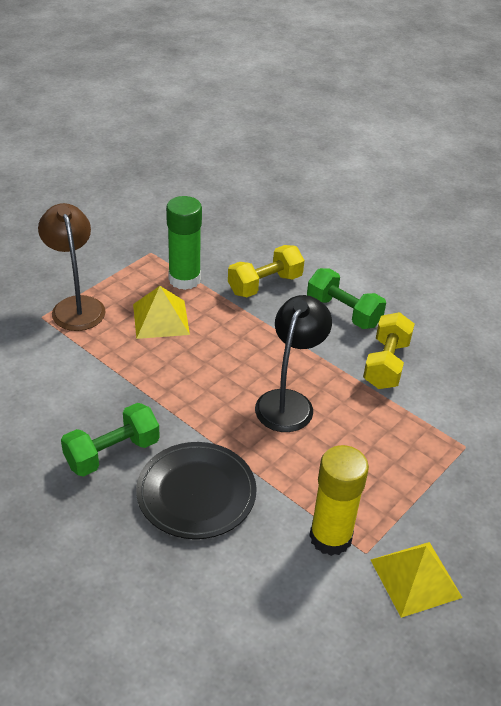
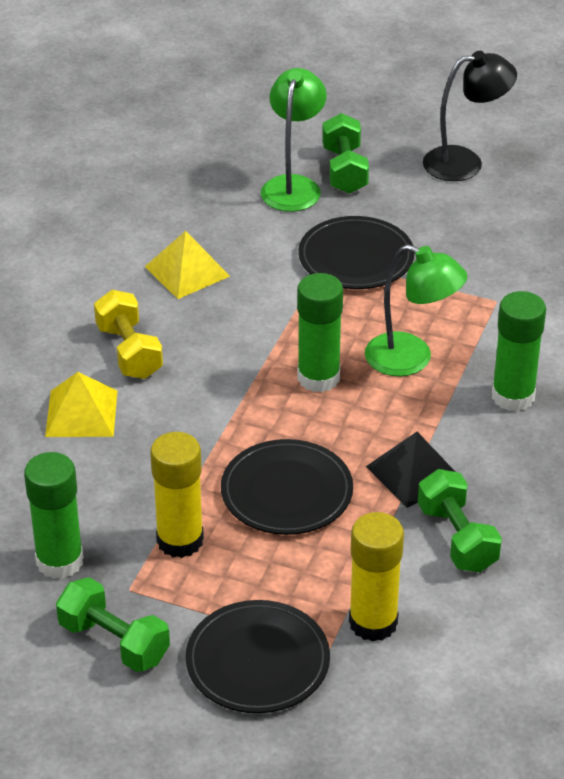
black plate: 1 -> 3
black pyramid: 0 -> 1
brown lamp: 1 -> 0
green dumbbell: 2 -> 3
green glue stick: 1 -> 3
green lamp: 0 -> 2
yellow dumbbell: 2 -> 1
yellow glue stick: 1 -> 2

